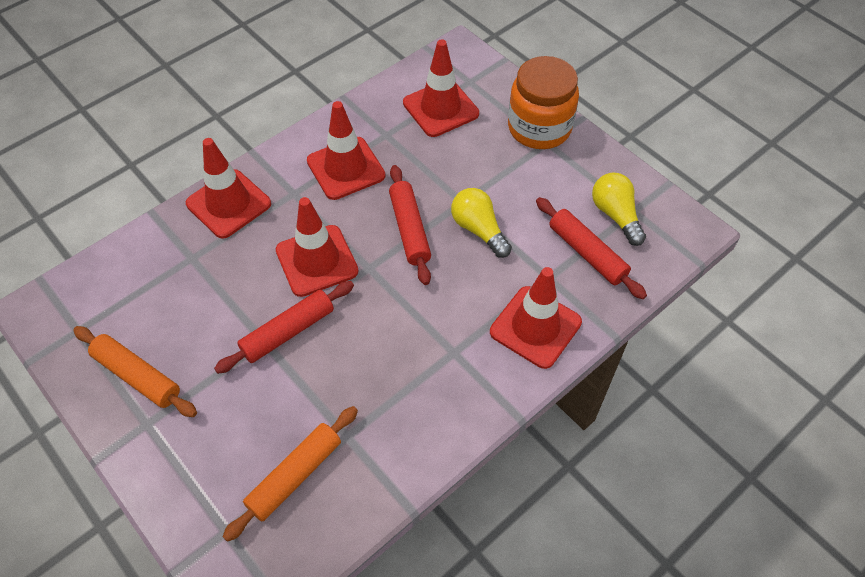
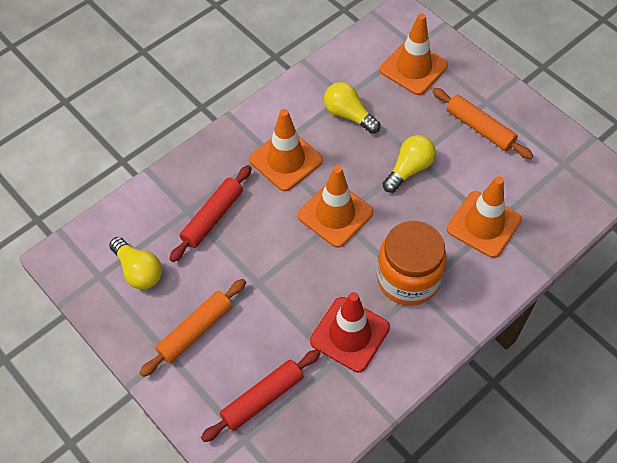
orange traffic cone: 0 -> 4
red rolling pin: 3 -> 2
red traffic cone: 5 -> 1
yellow light bulb: 2 -> 3

